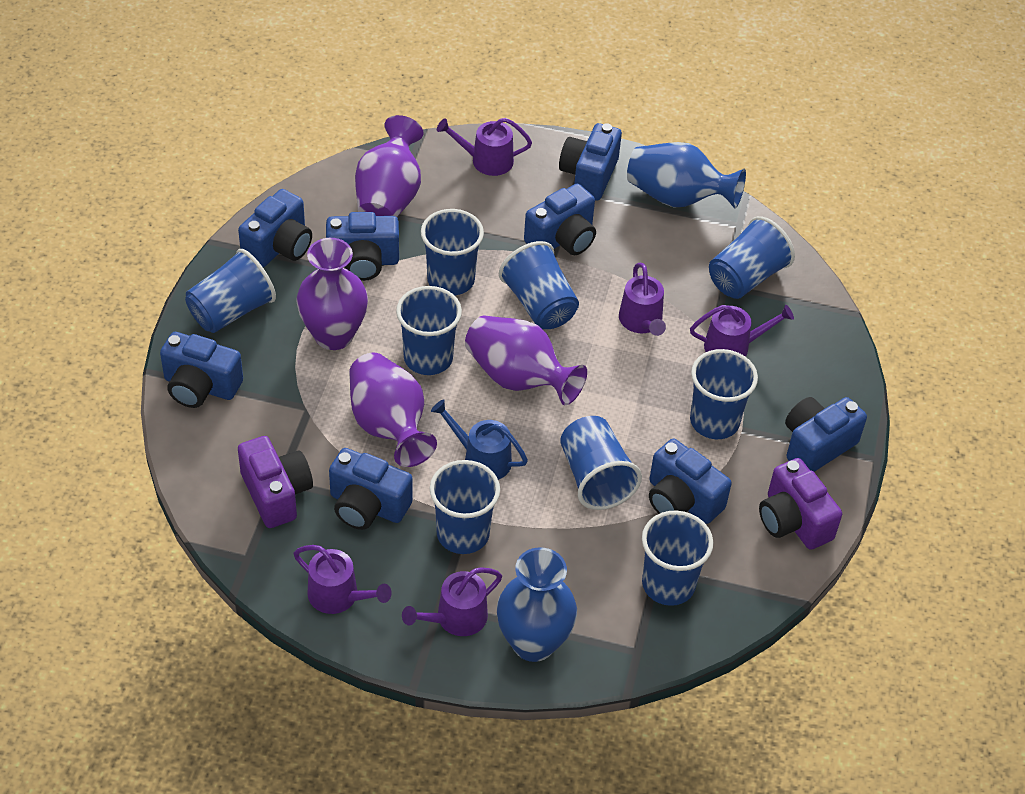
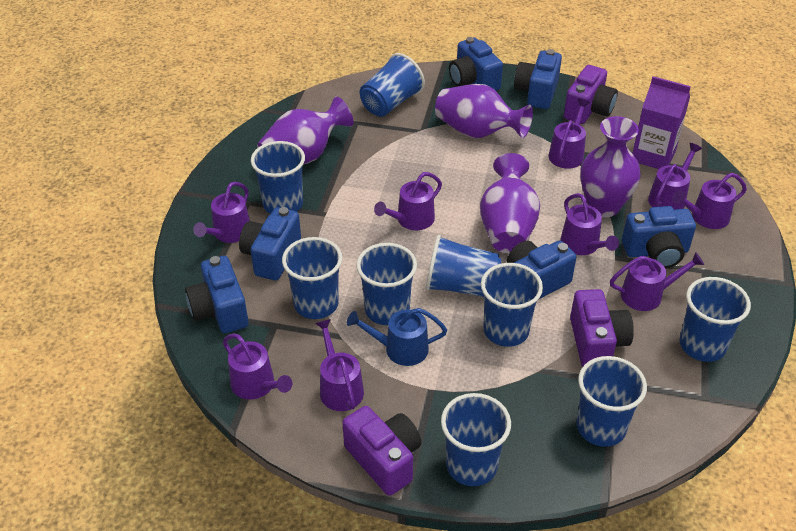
blue camera: 8 -> 6
blue vase: 2 -> 0
purple camera: 2 -> 3
purple carton: 0 -> 1
purple watering can: 5 -> 9

